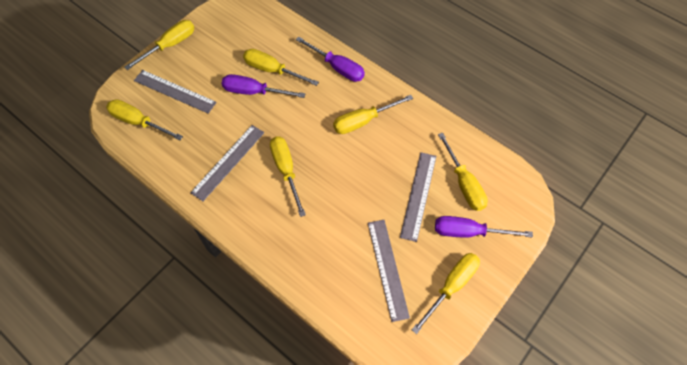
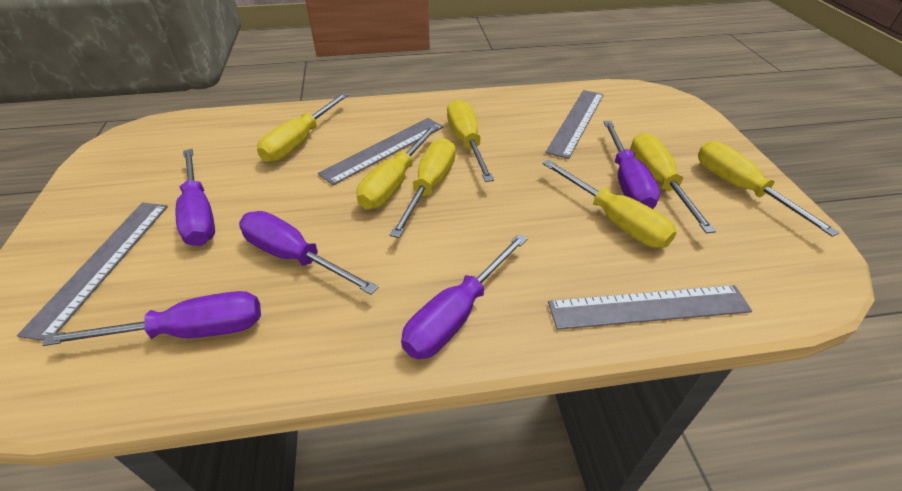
purple screwdriver: 3 -> 5

